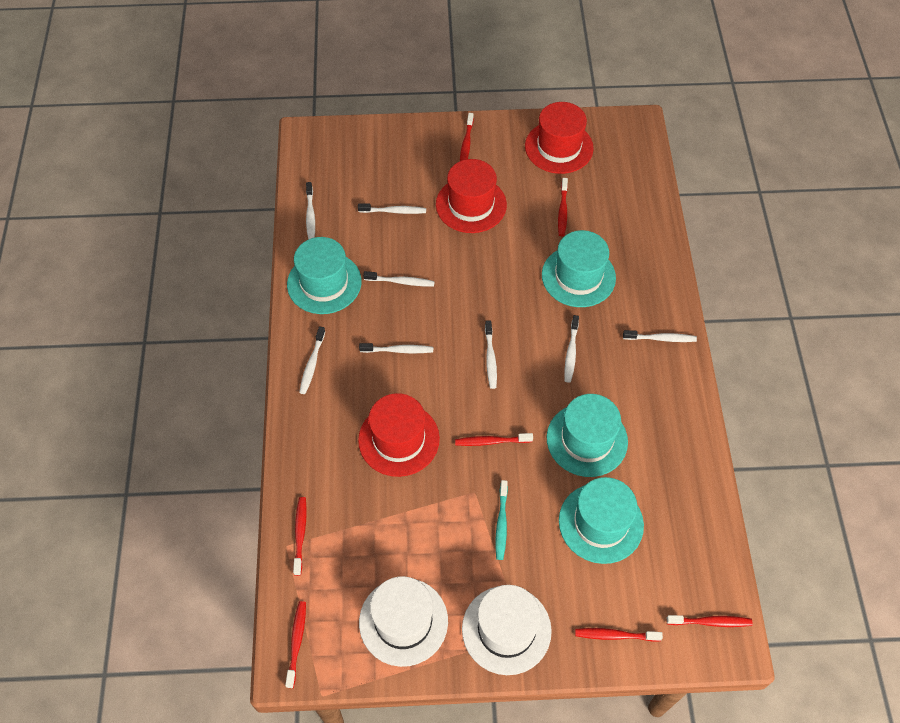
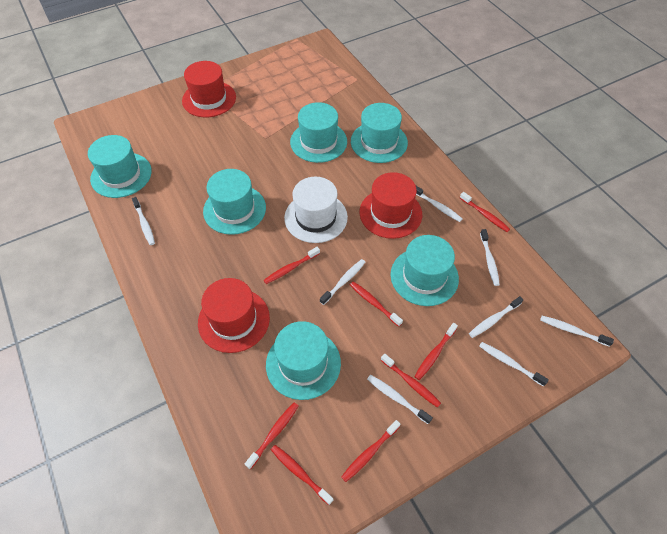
red toothbrush: 7 -> 8
turquoise hat: 4 -> 6
turquoise toothbrush: 1 -> 0
white hat: 2 -> 1

